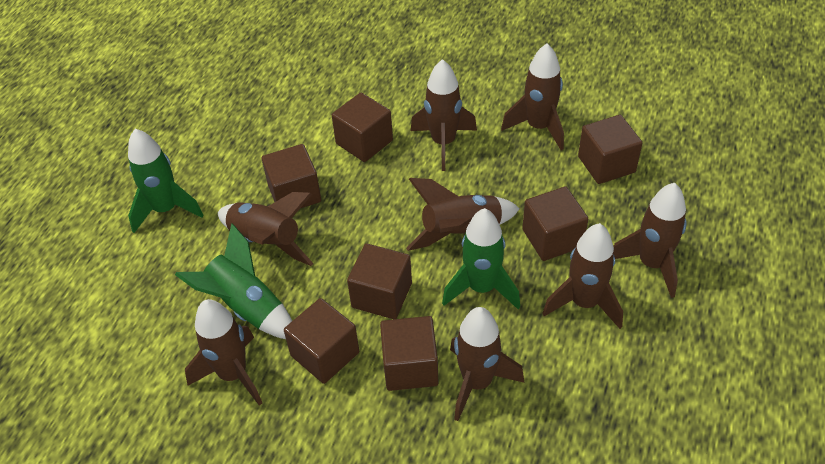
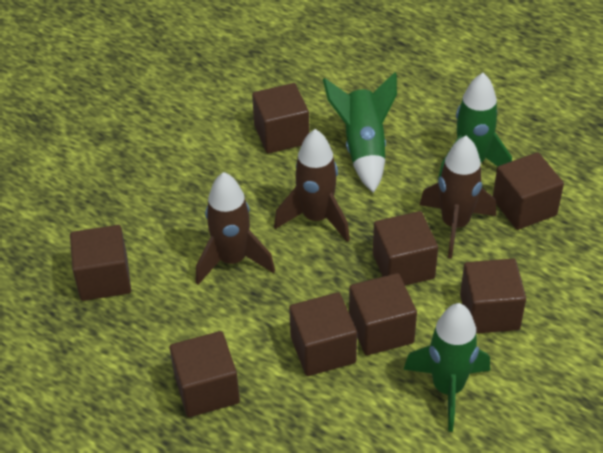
brown cube: 7 -> 8
brown rocket: 8 -> 3

